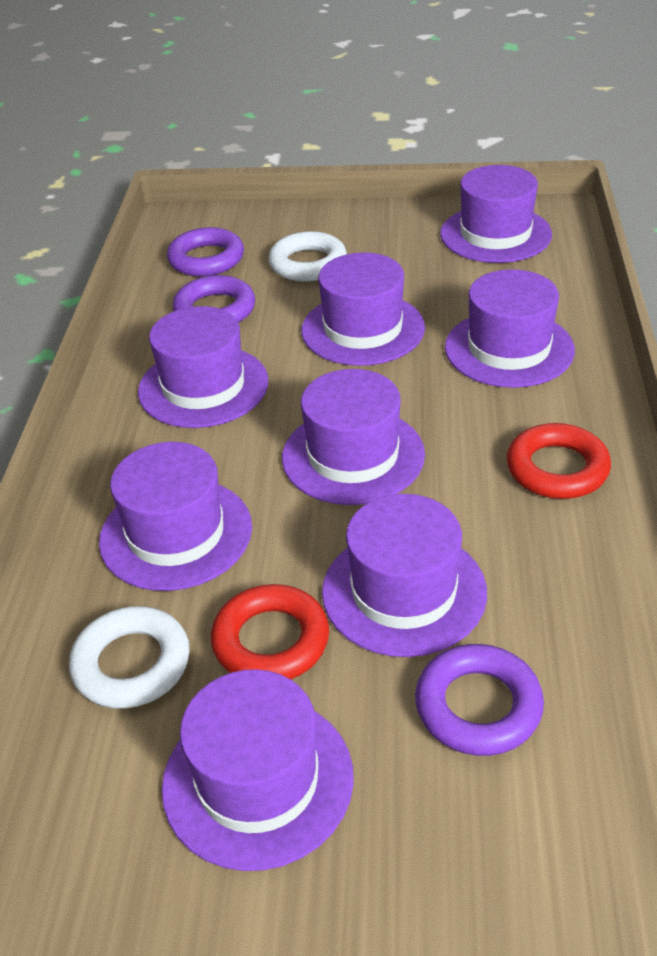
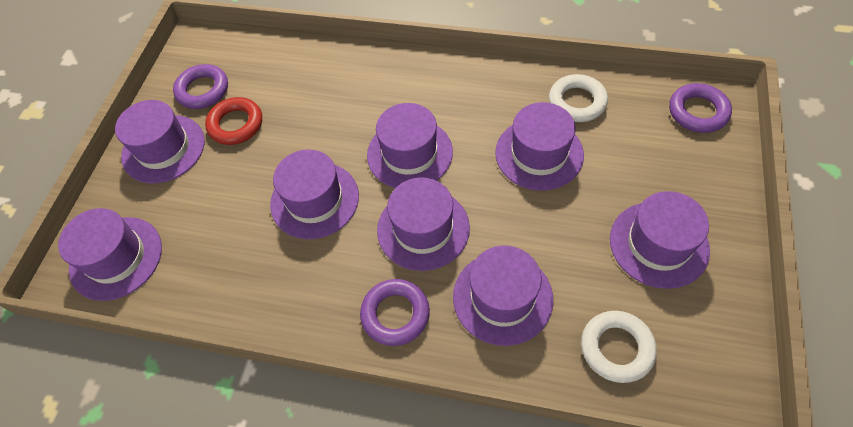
red ring: 2 -> 1

